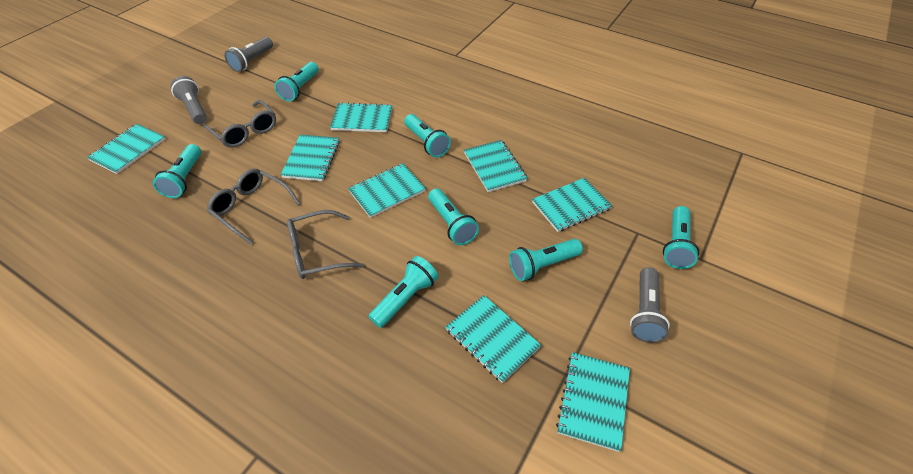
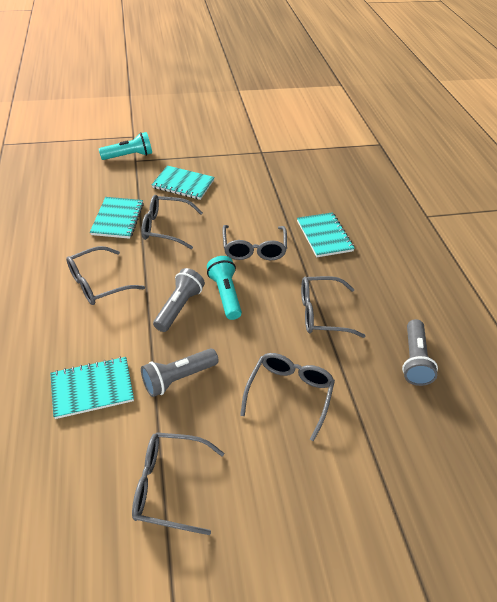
grey glasses: 3 -> 6
turquoise flashlight: 7 -> 2
turquoise notebook: 8 -> 4

